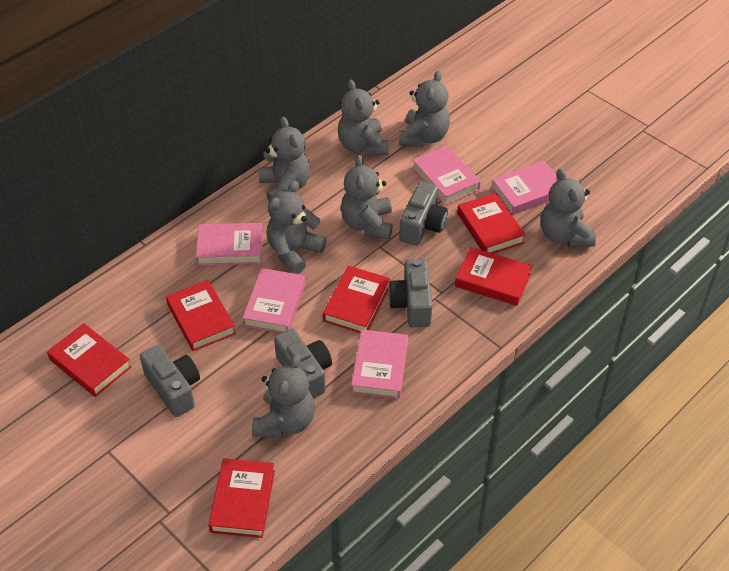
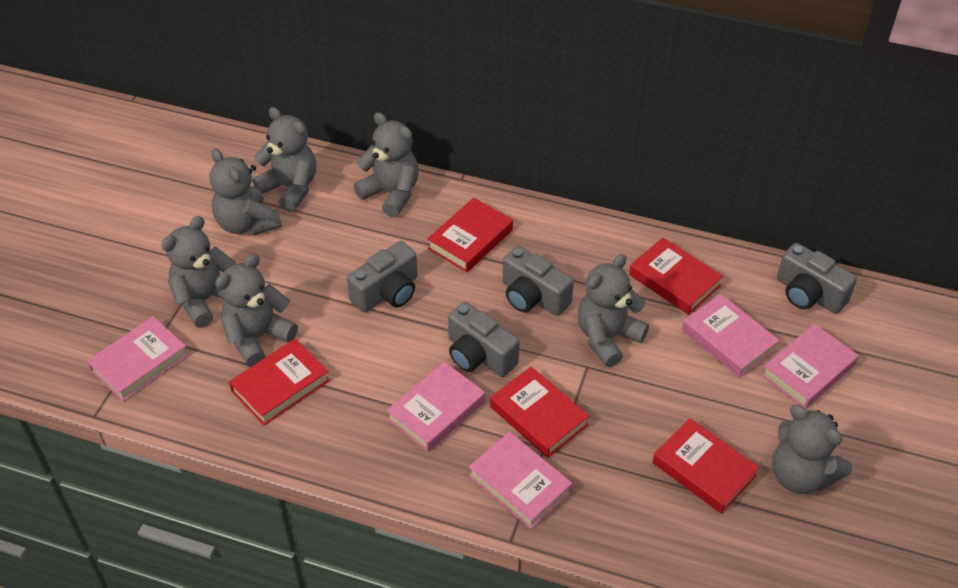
red book: 6 -> 5

